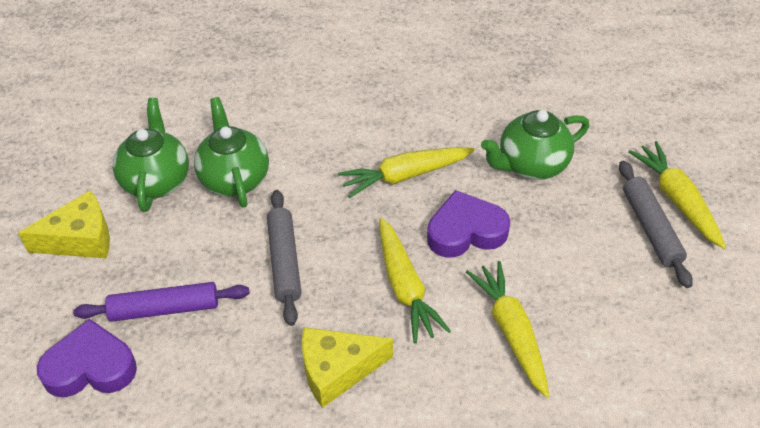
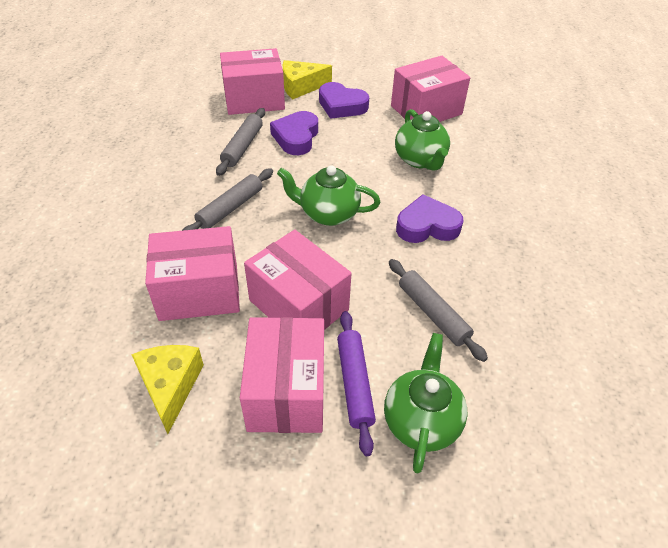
grey rolling pin: 2 -> 3
pink box: 0 -> 5
purple heart: 2 -> 3
yellow carrot: 4 -> 0

